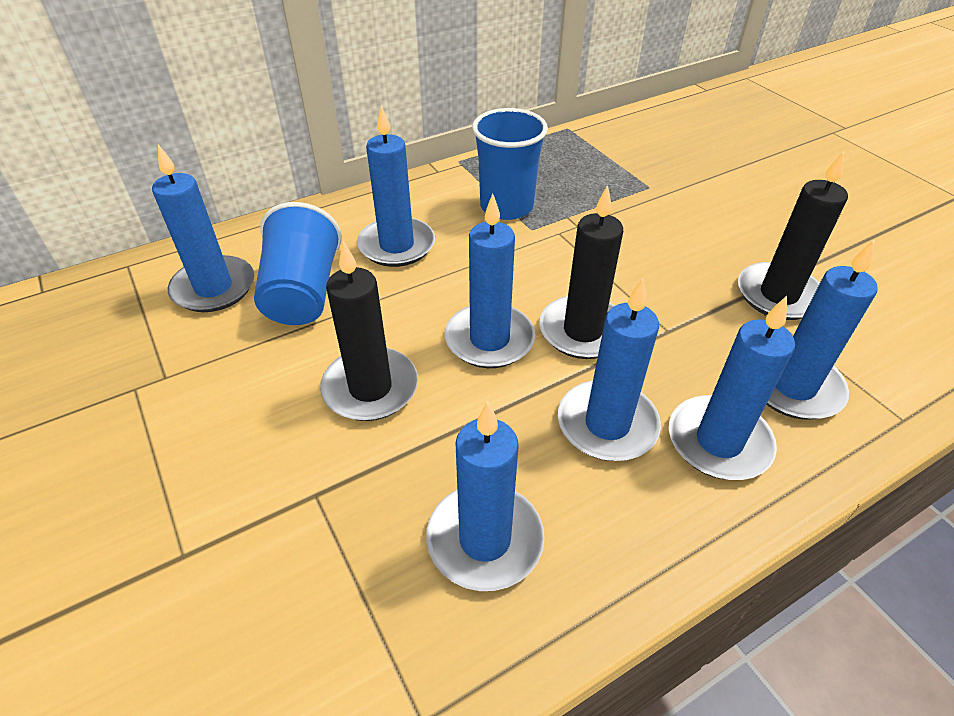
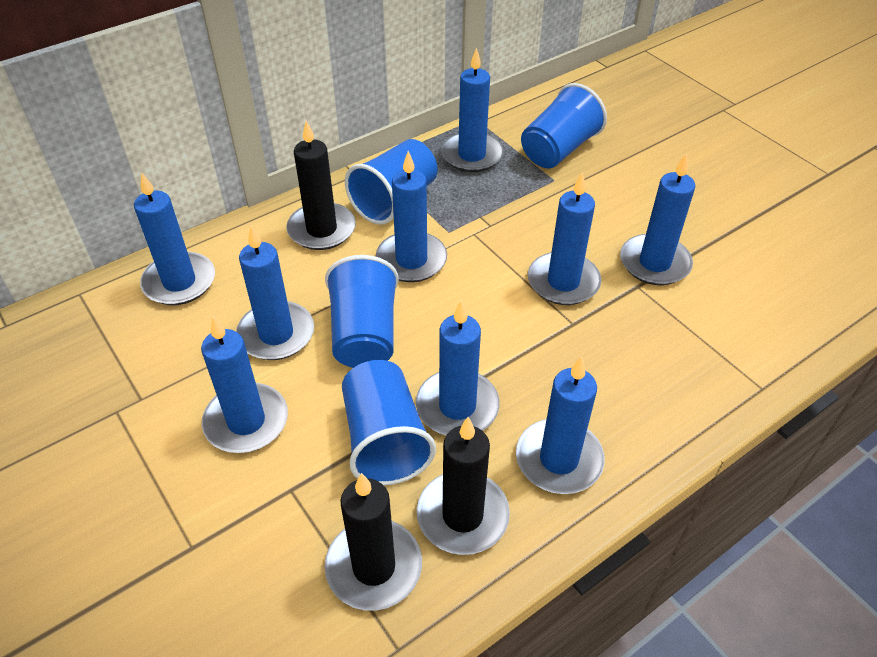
blue candle: 7 -> 9
blue cup: 2 -> 4

